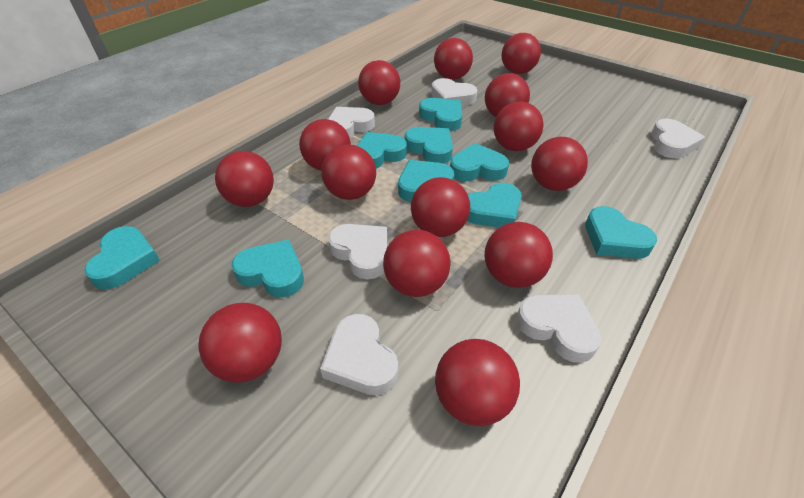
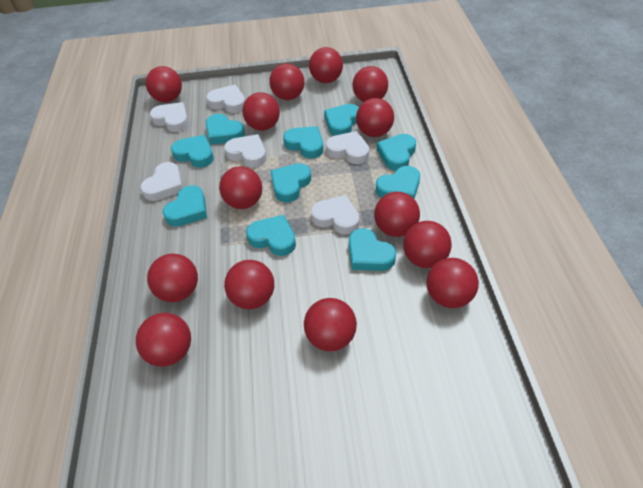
turquoise heart: 9 -> 10

